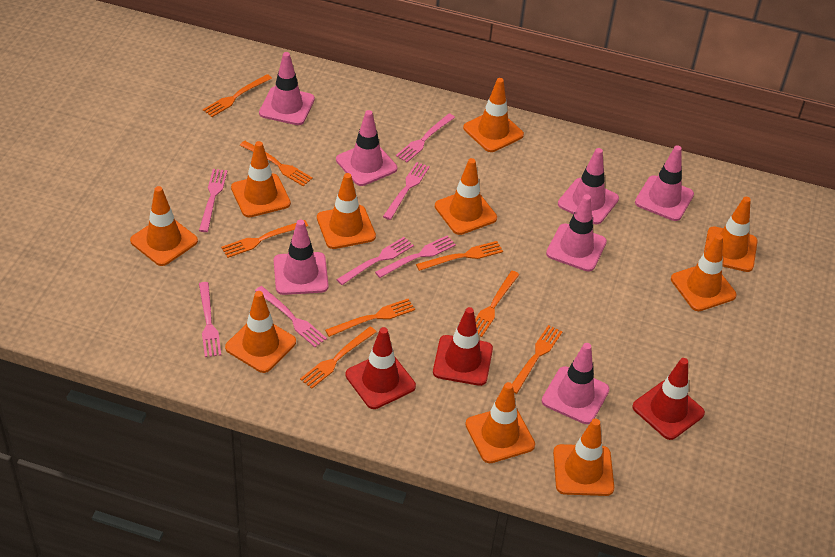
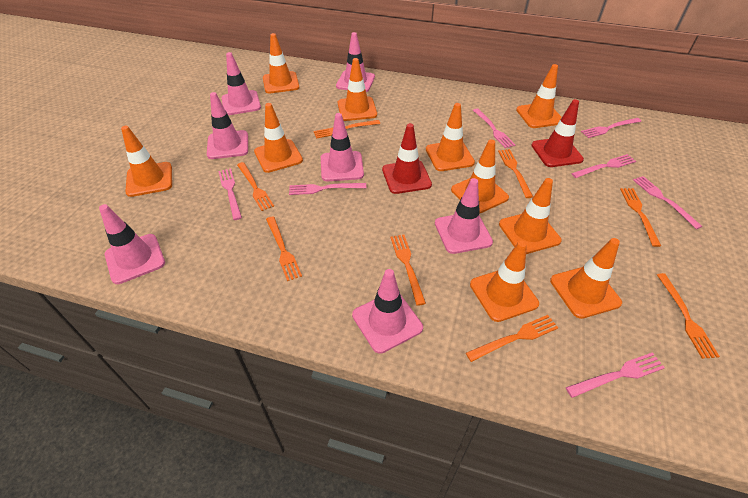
red traffic cone: 3 -> 2

